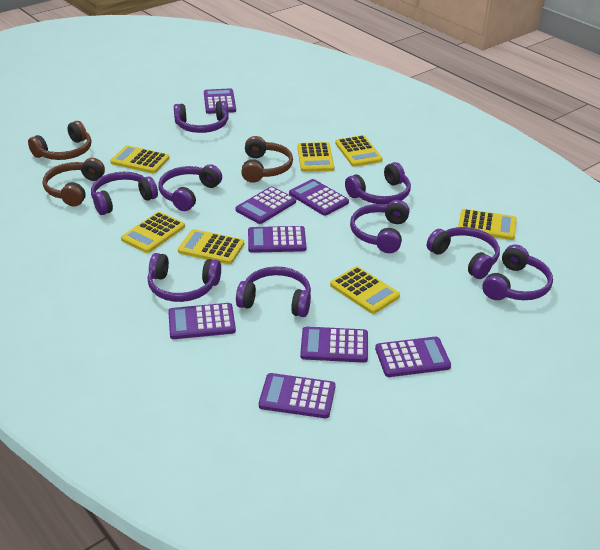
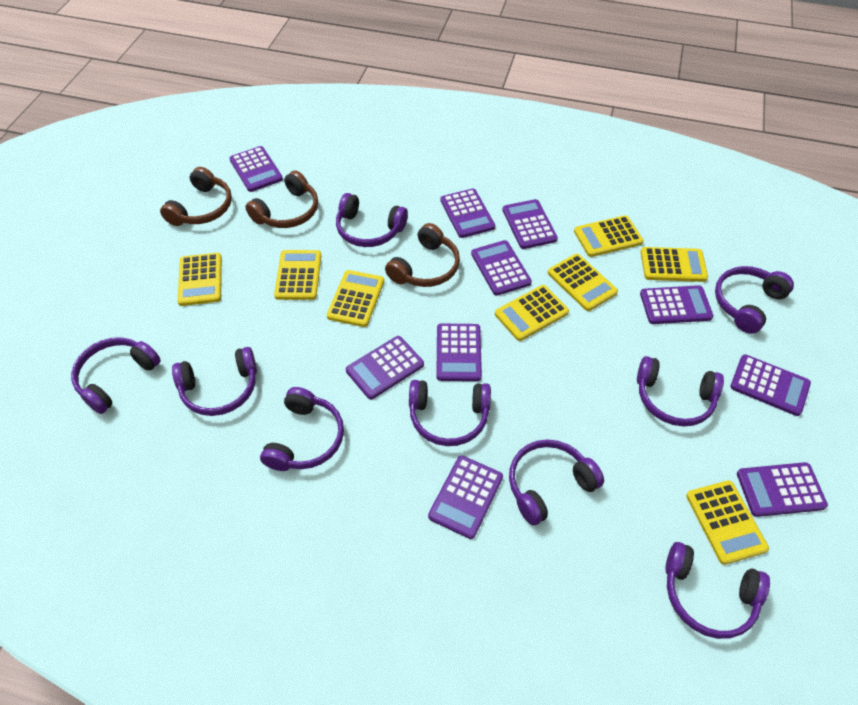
purple calculator: 8 -> 10
yellow calculator: 7 -> 8

